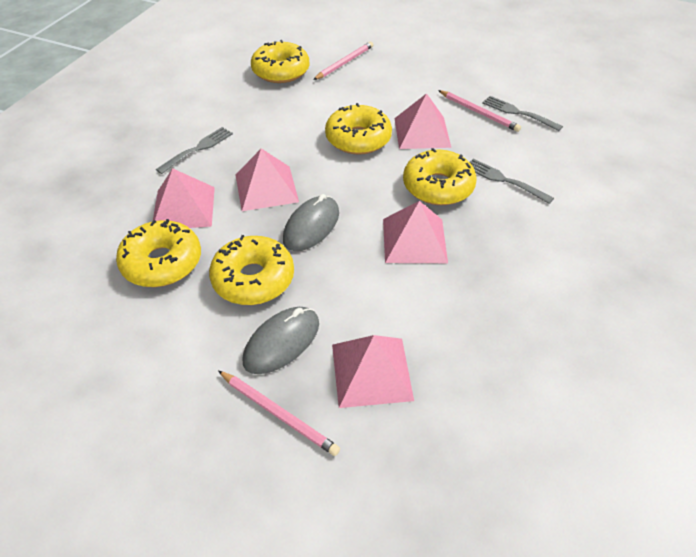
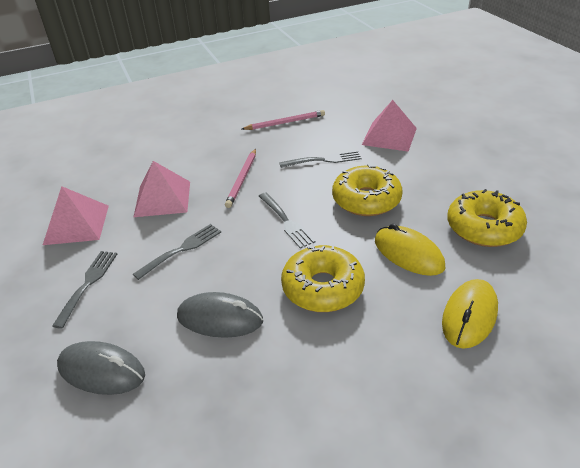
grey fork: 3 -> 4
pink pencil: 3 -> 2
pink pyramid: 5 -> 3
yellow donut: 5 -> 3
yellow mouse: 0 -> 2

